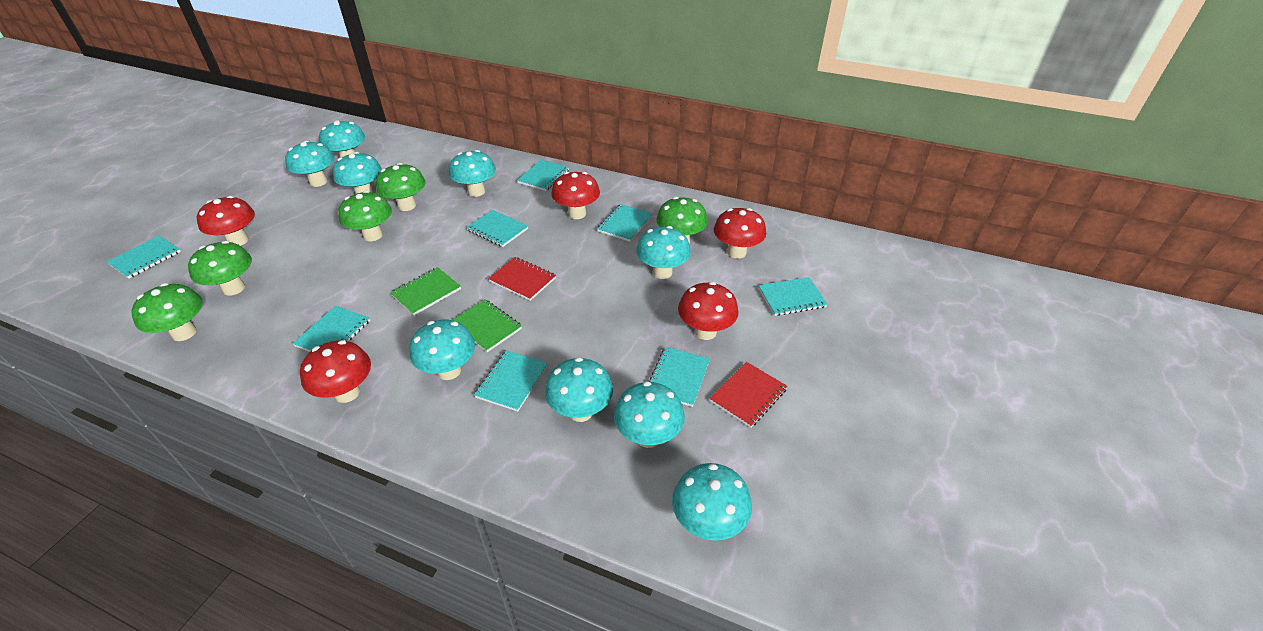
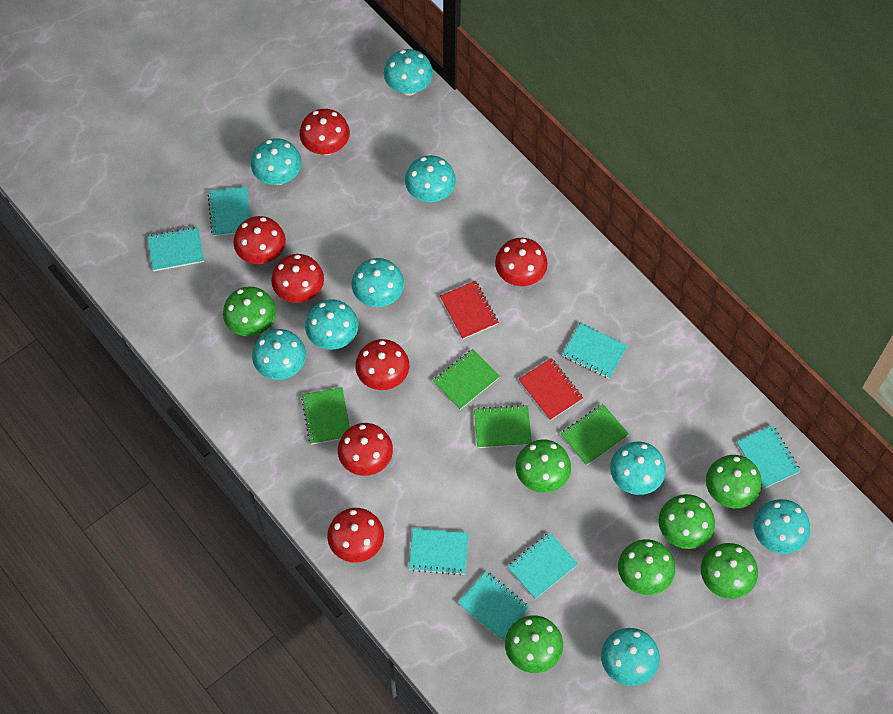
green mushroom: 5 -> 7
green notebook: 2 -> 4
red mushroom: 5 -> 7
turquoise notebook: 8 -> 7

